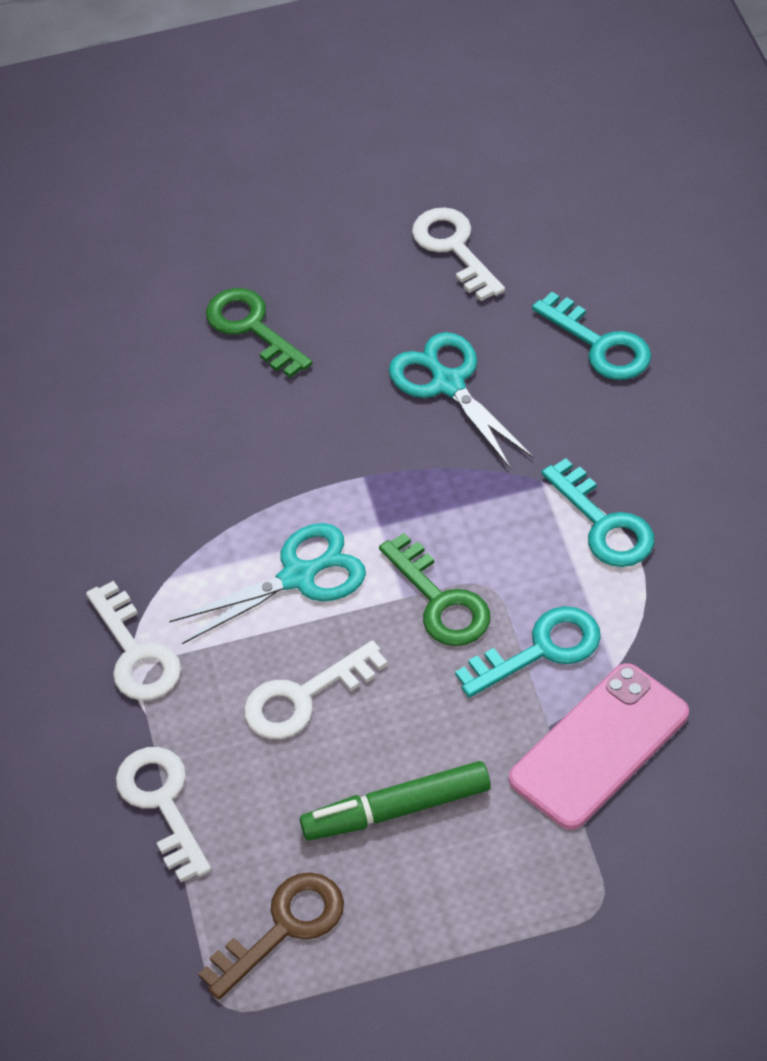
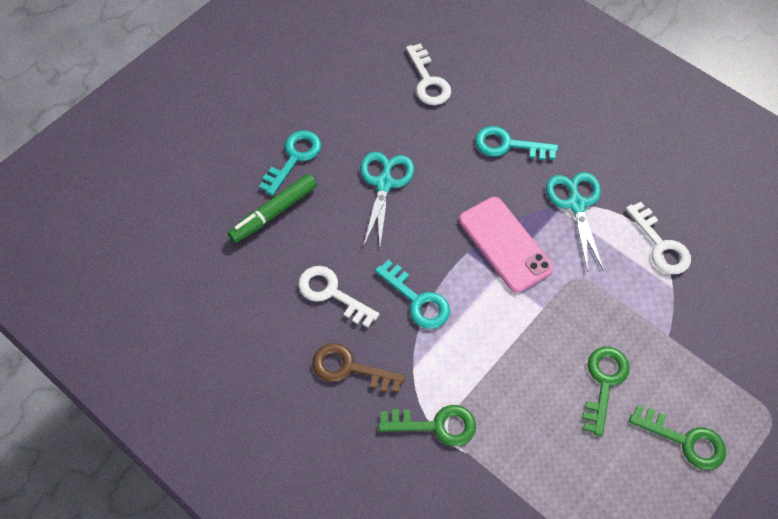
green key: 2 -> 3
white key: 4 -> 3

